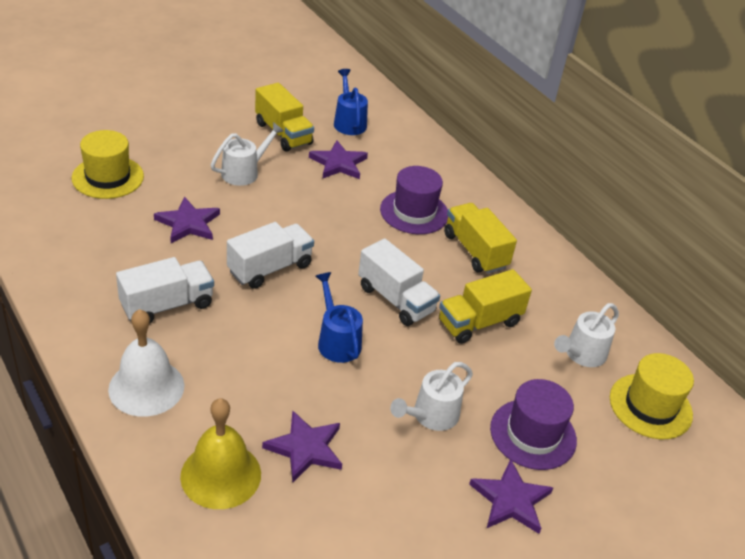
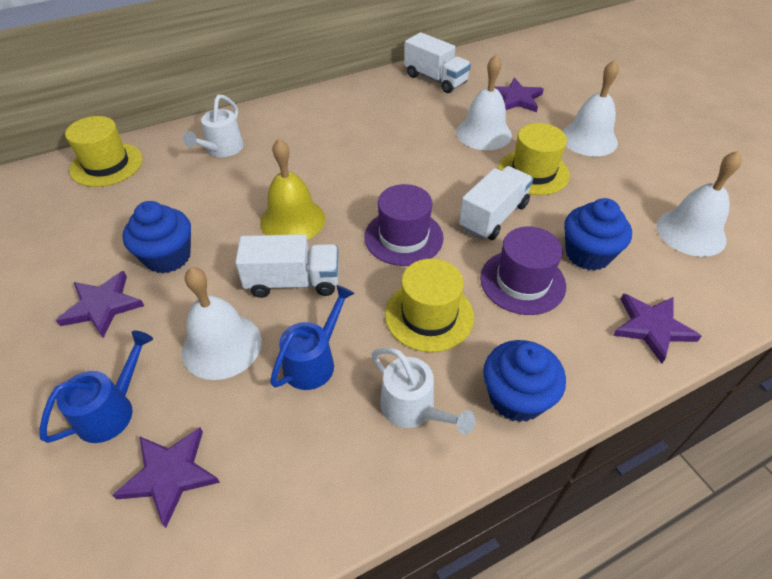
blue cupcake: 0 -> 3
white bell: 1 -> 4
white watering can: 3 -> 2
yellow hat: 2 -> 3
yellow truck: 3 -> 0

